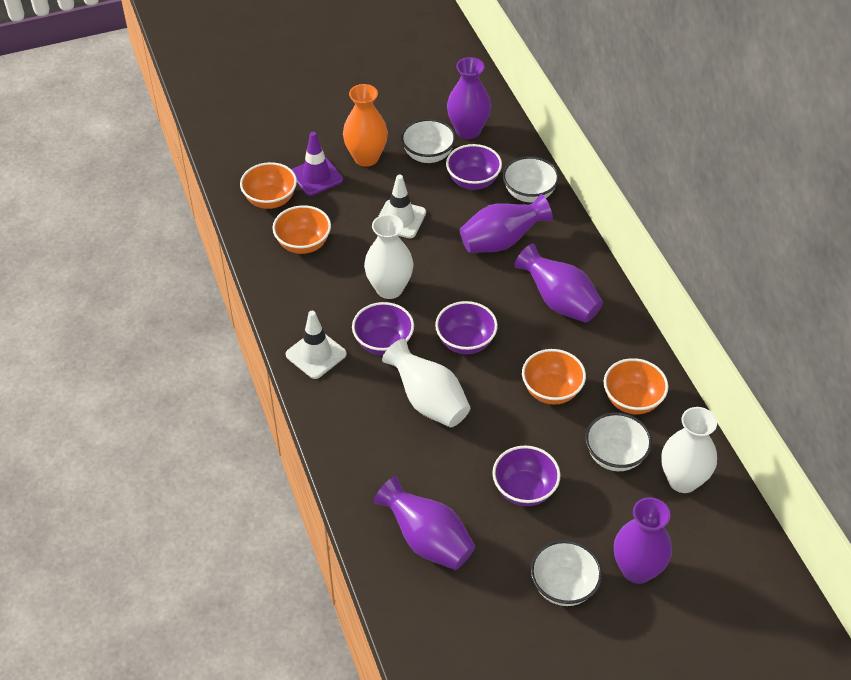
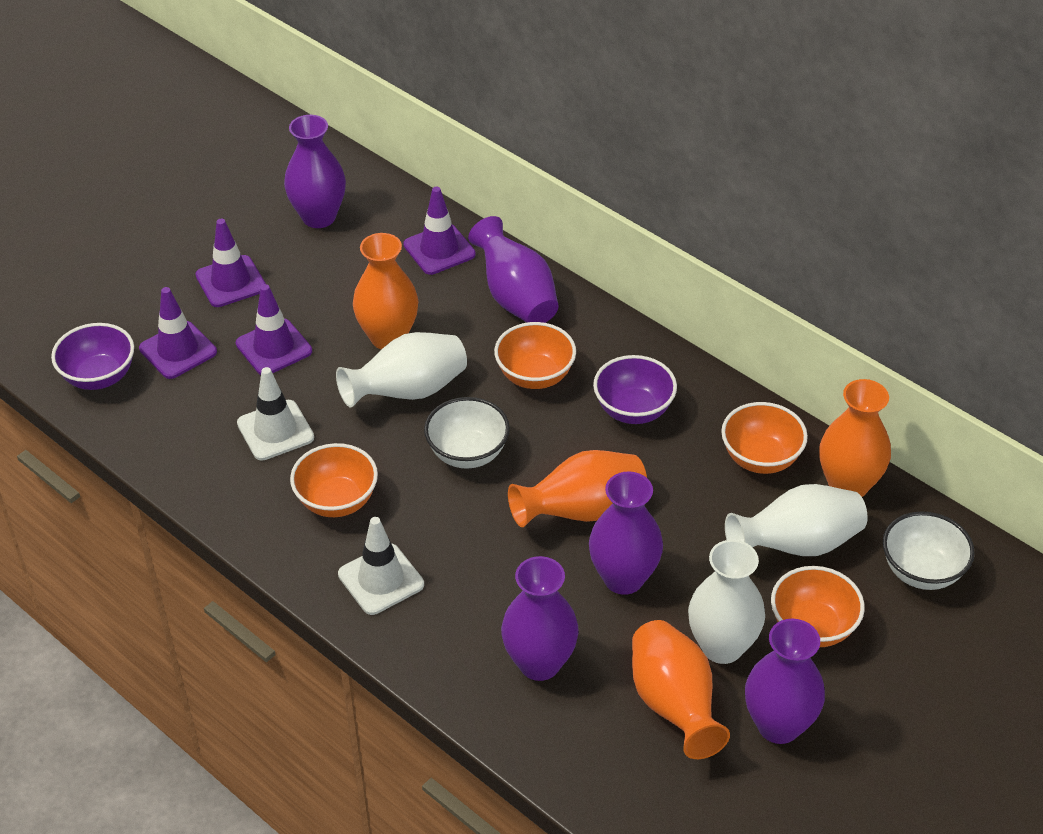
orange vase: 1 -> 4
purple bowl: 4 -> 2
purple traffic cone: 1 -> 4
white bowl: 4 -> 2

